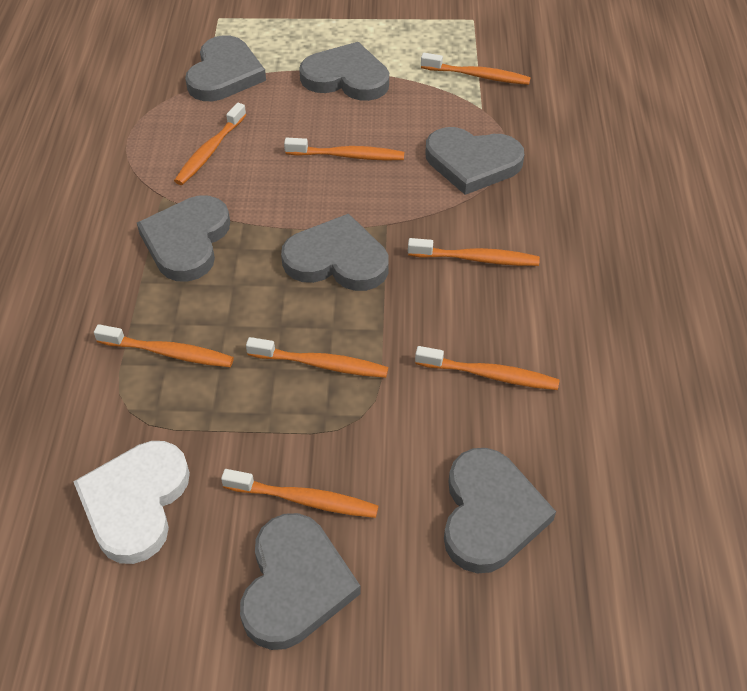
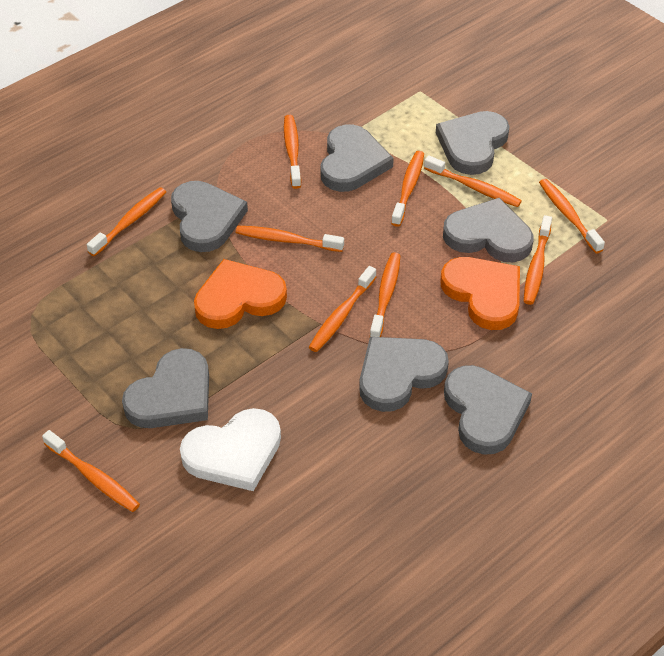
orange heart: 0 -> 2
orange toothbrush: 8 -> 10

